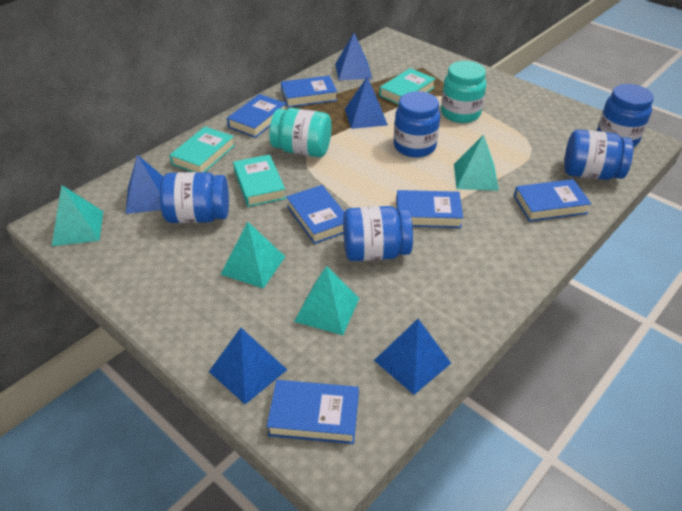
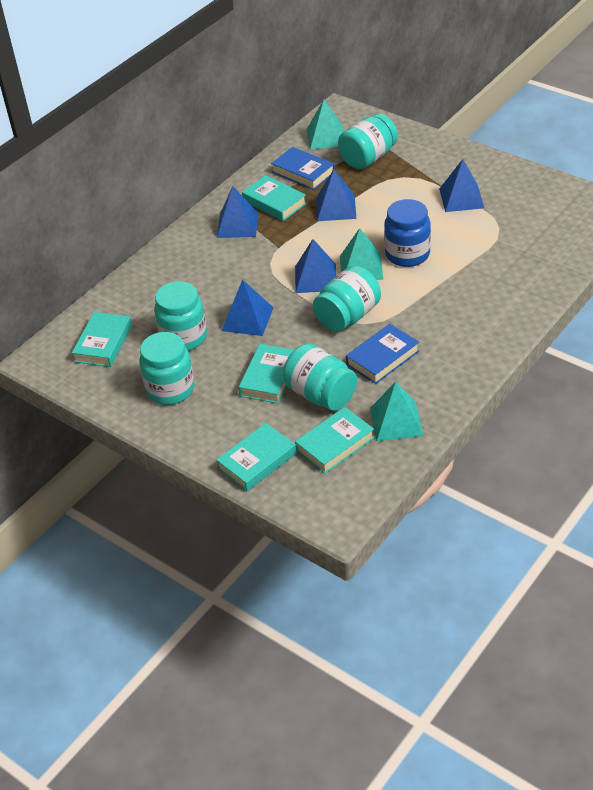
blue book: 6 -> 2
blue jar: 5 -> 1
turquoise book: 3 -> 5
turquoise jar: 2 -> 5
turquoise pyramid: 4 -> 3

